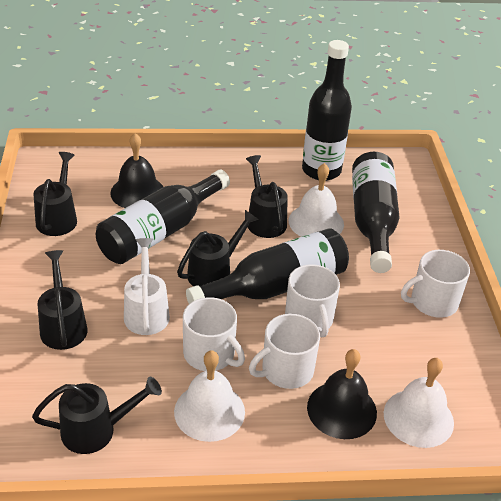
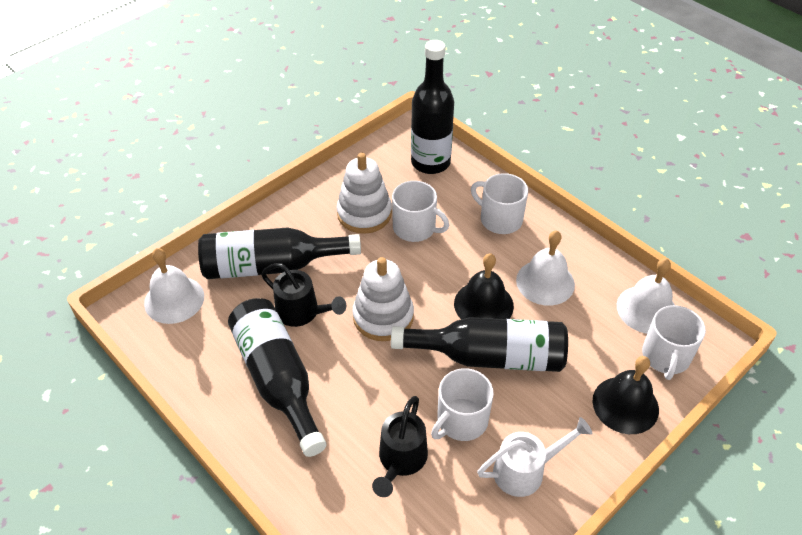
black watering can: 5 -> 2
white stacking toy: 0 -> 2

